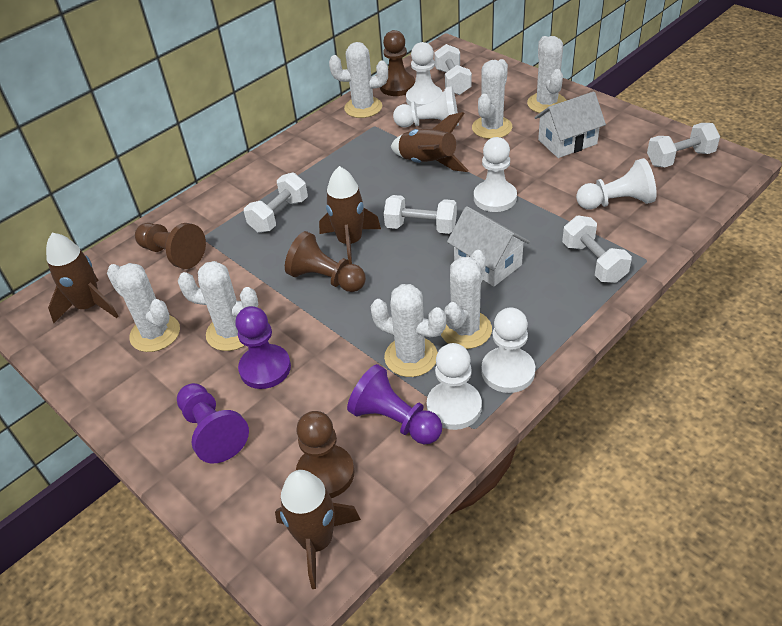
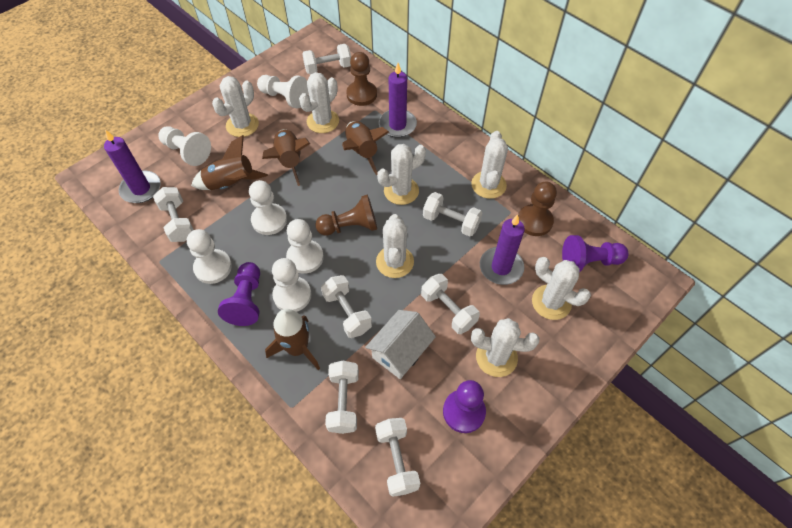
brown pawn: 4 -> 3
purple candle: 0 -> 3
white dumbbell: 5 -> 7
white house: 2 -> 1

